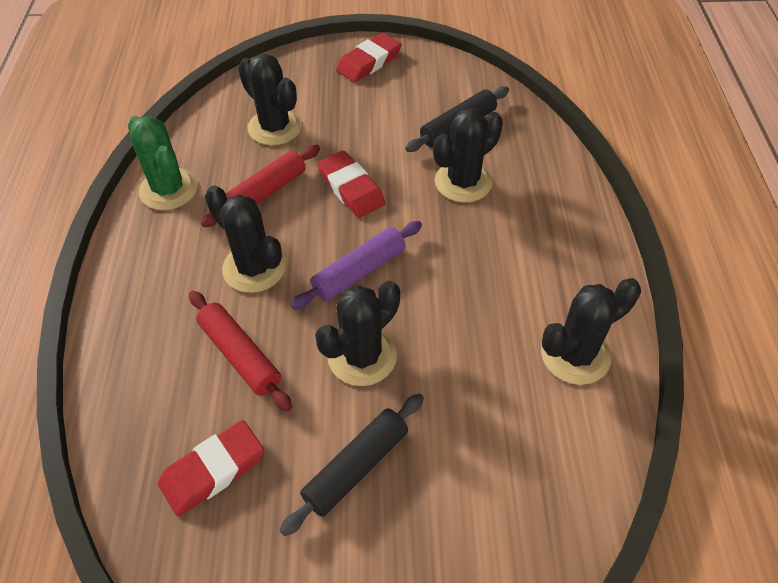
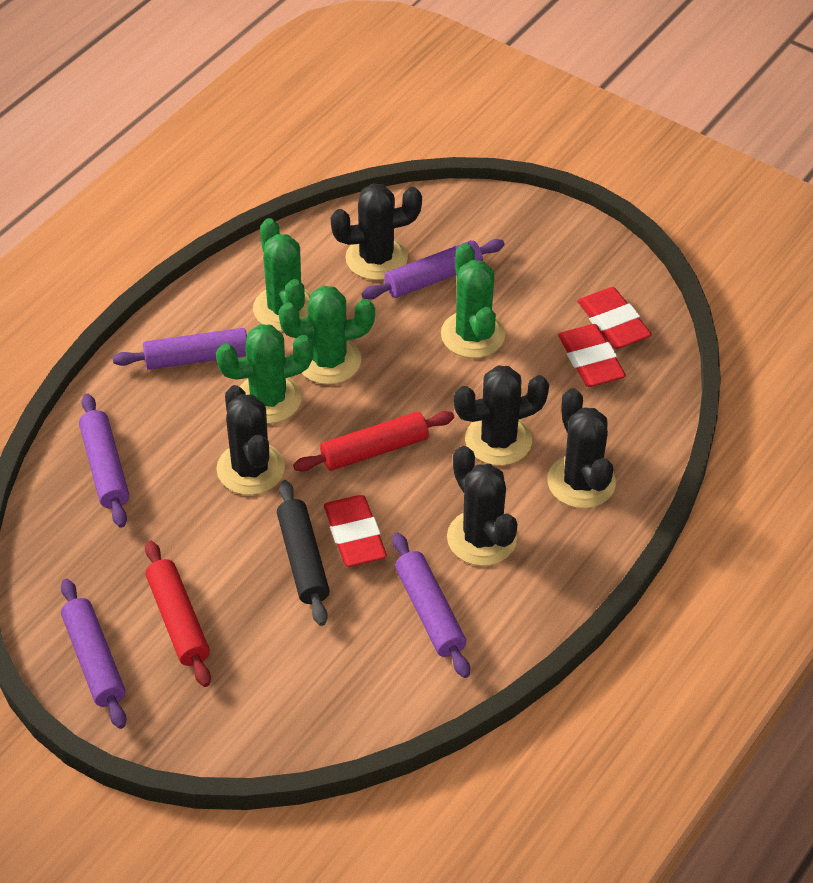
black rolling pin: 2 -> 1
green cactus: 1 -> 4
purple rolling pin: 1 -> 5

